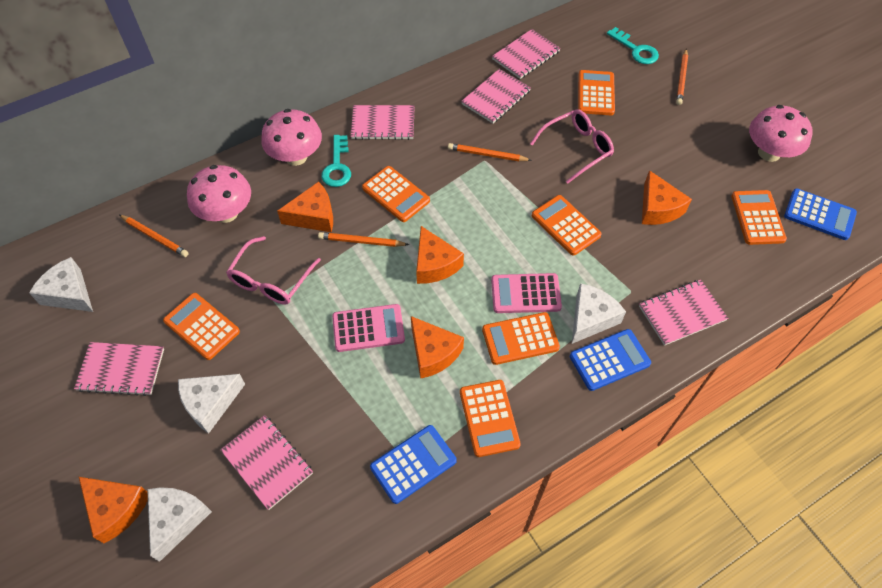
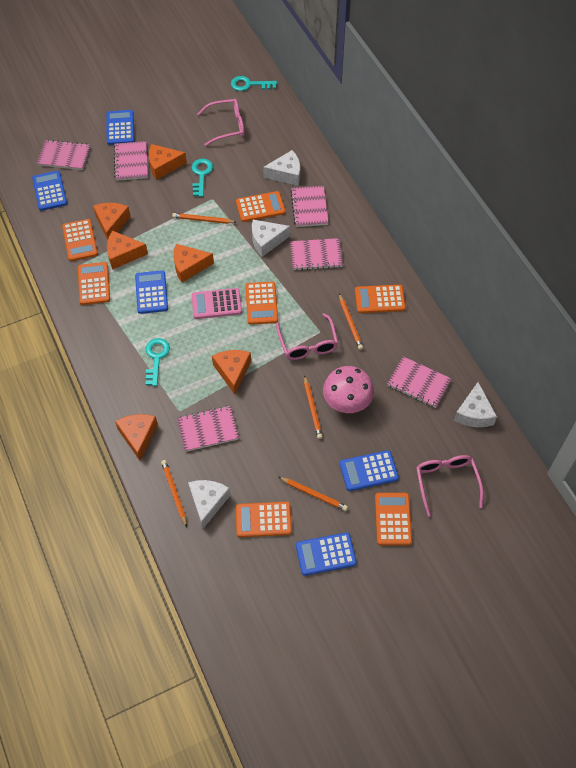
blue calculator: 3 -> 5
orange cheese: 5 -> 6
orange pencil: 4 -> 5
pink calculator: 2 -> 1
pink glasses: 2 -> 3
pink mushroom: 3 -> 1
turquoise key: 2 -> 3

